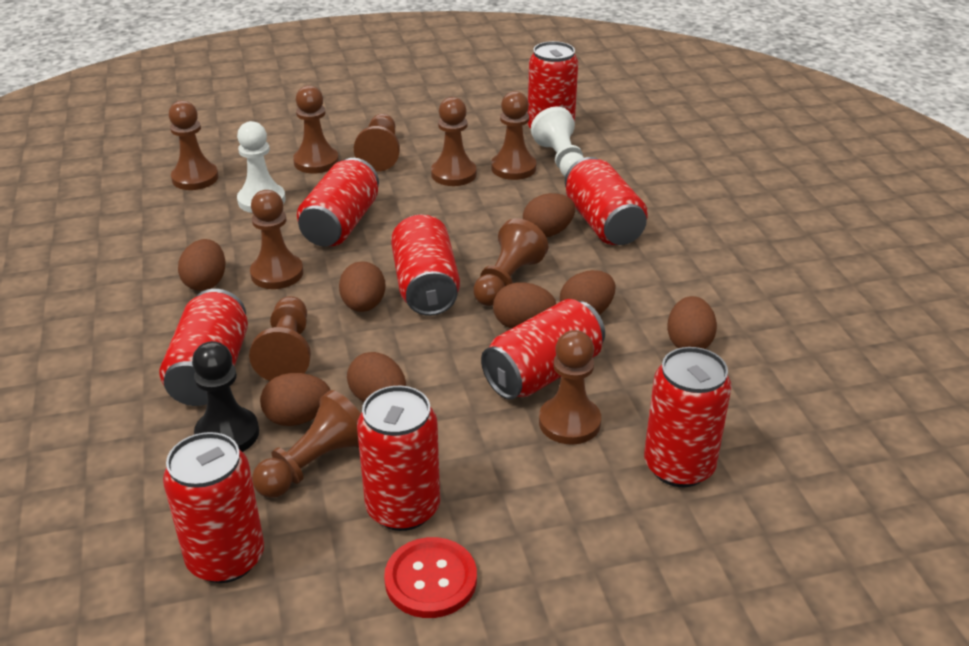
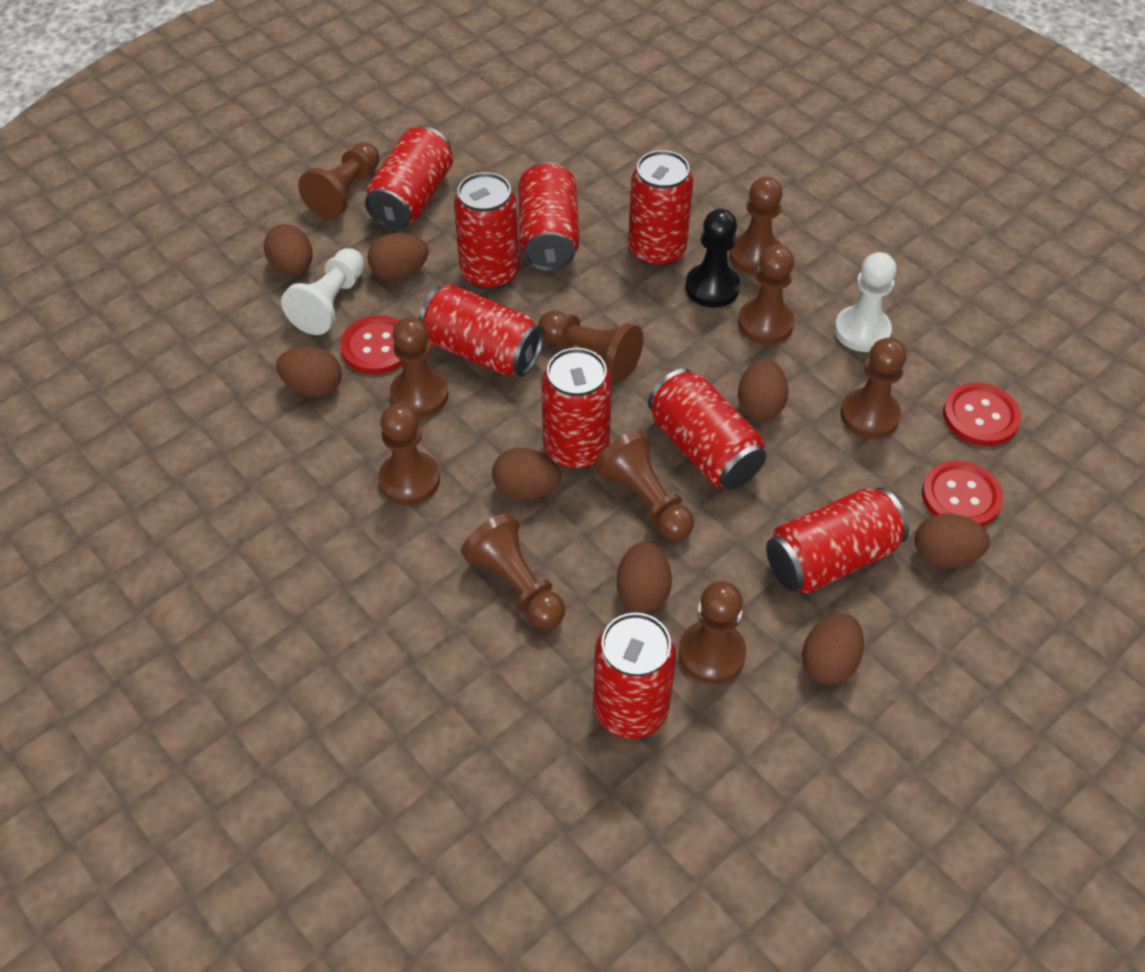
red button: 1 -> 3

